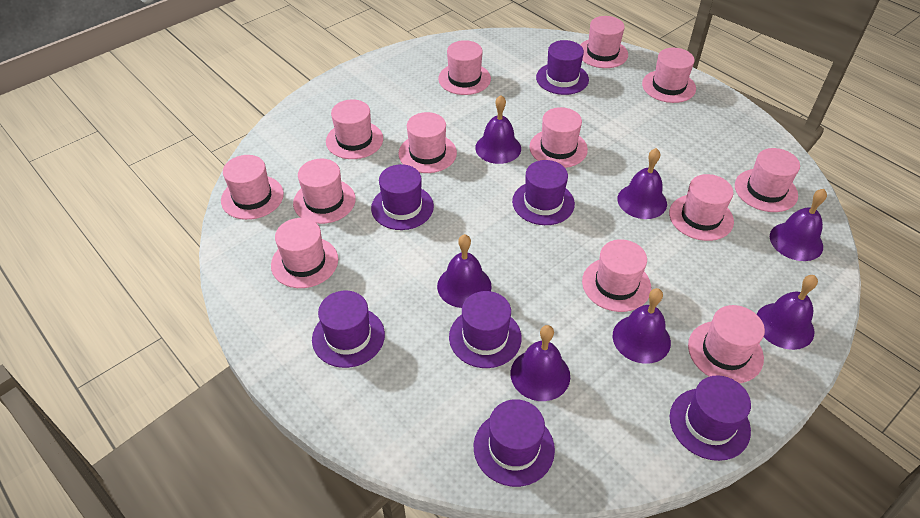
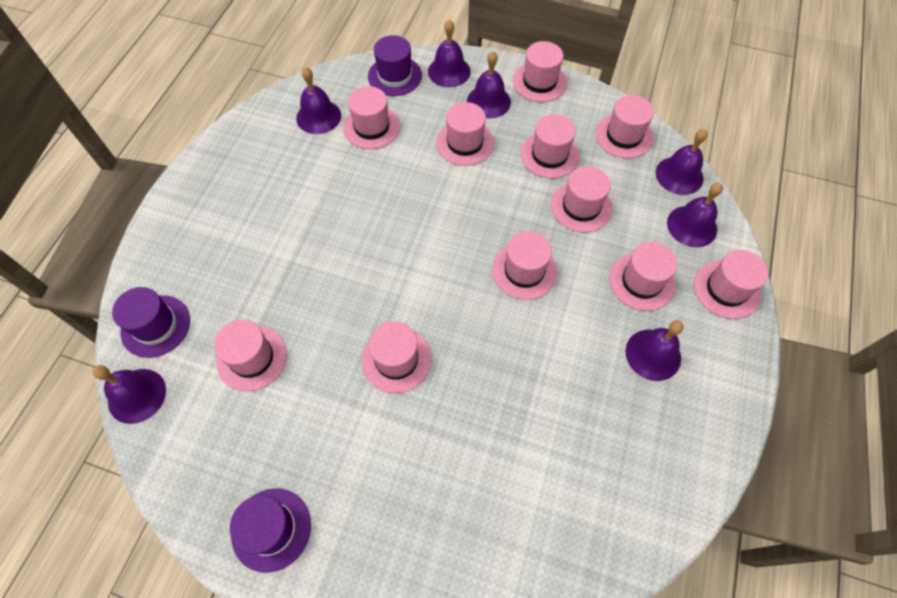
pink hat: 13 -> 11
purple hat: 7 -> 3

